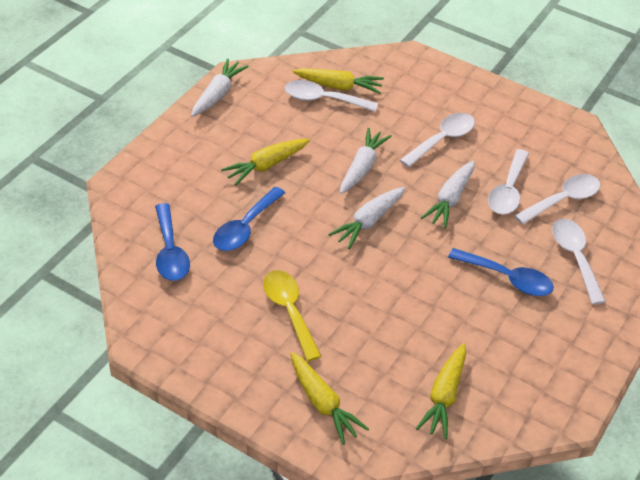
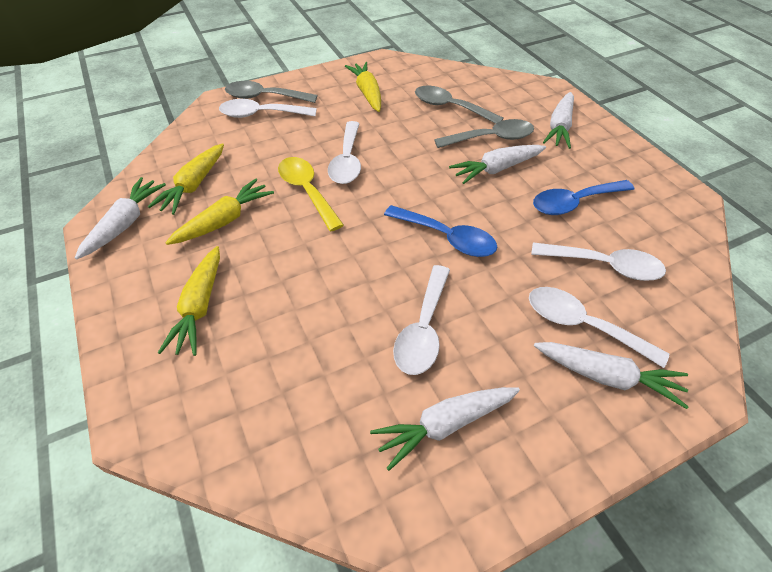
blue spoon: 3 -> 2
grey spoon: 0 -> 3
white carrot: 4 -> 5

